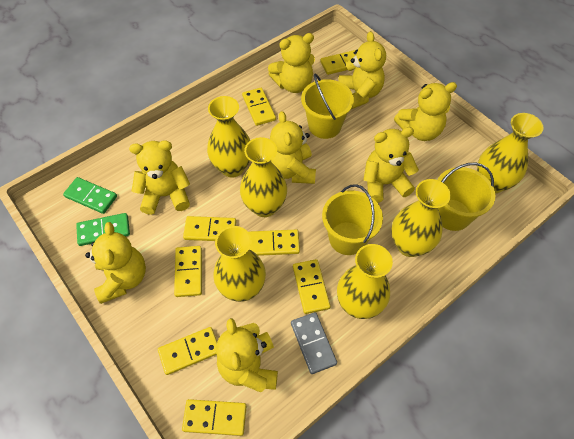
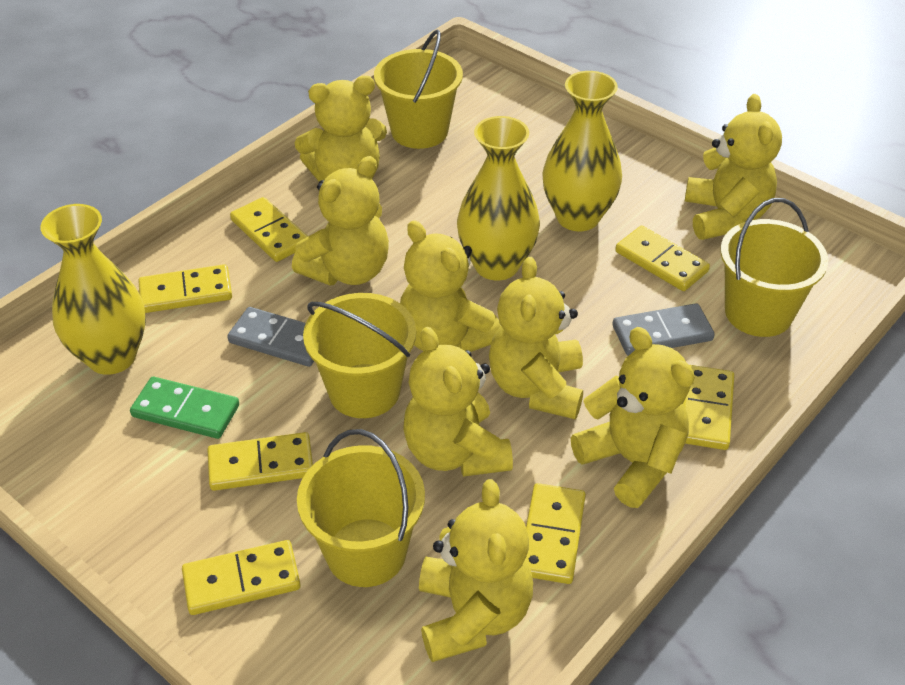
green domino: 2 -> 1
grey domino: 1 -> 2
yellow bucket: 3 -> 4
yellow domino: 8 -> 7
yellow vase: 6 -> 3

